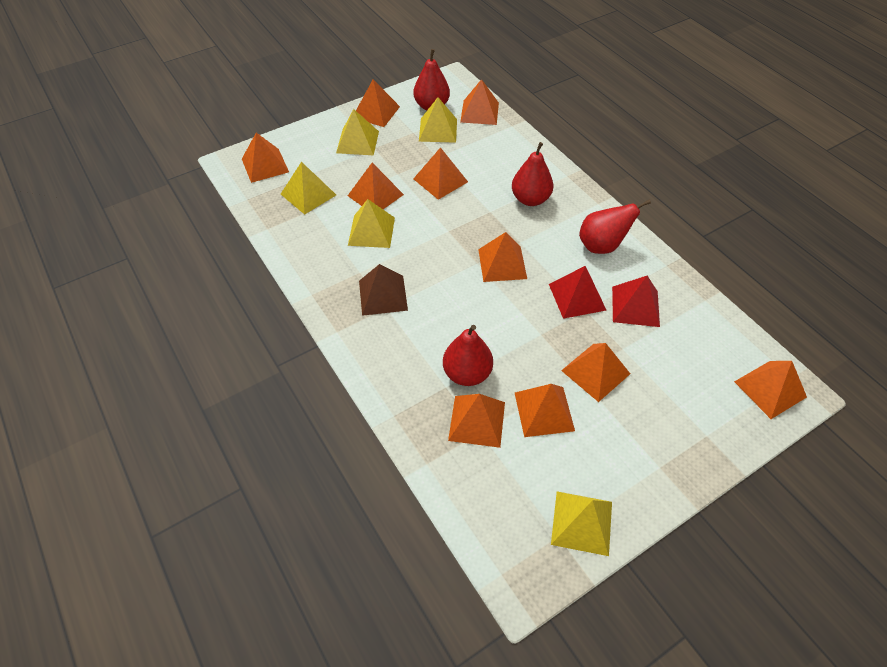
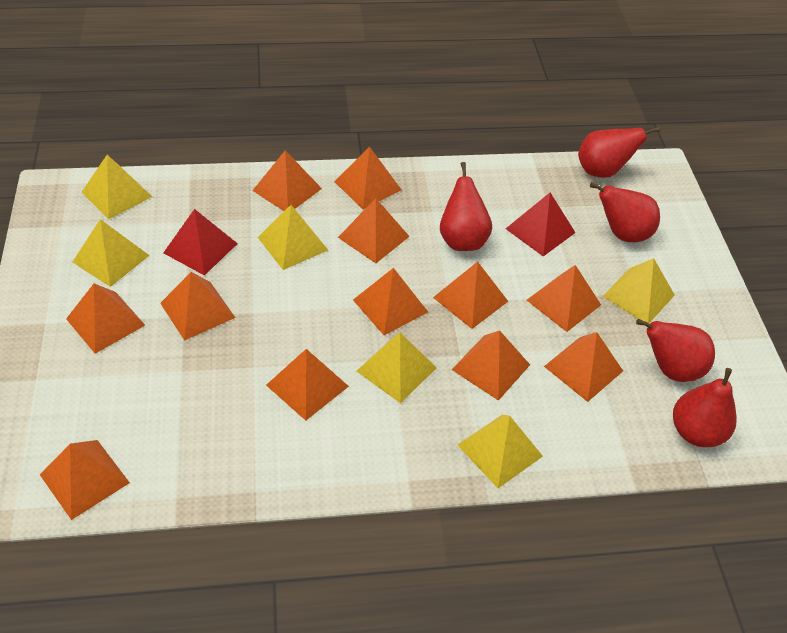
brown pyramid: 1 -> 0
orange pyramid: 10 -> 12
red pear: 4 -> 5
yellow pyramid: 5 -> 6

